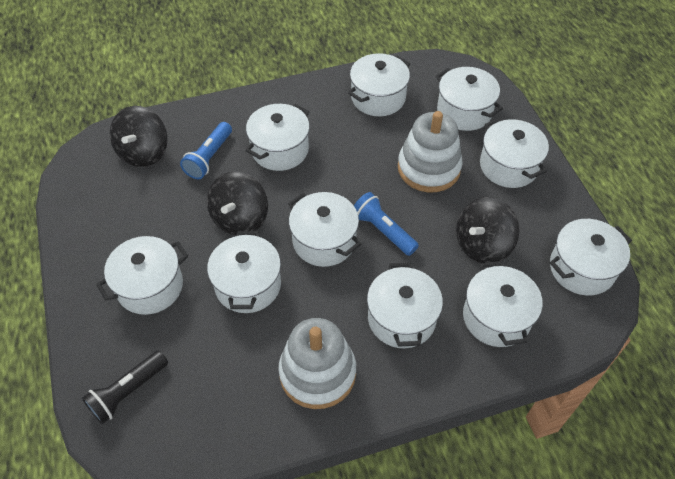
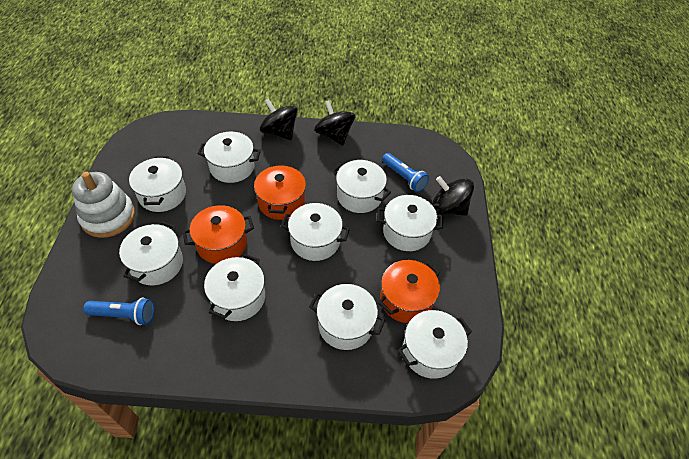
black flashlight: 1 -> 0
orange pot: 0 -> 3
white pot: 10 -> 9
white stacking toy: 2 -> 1

